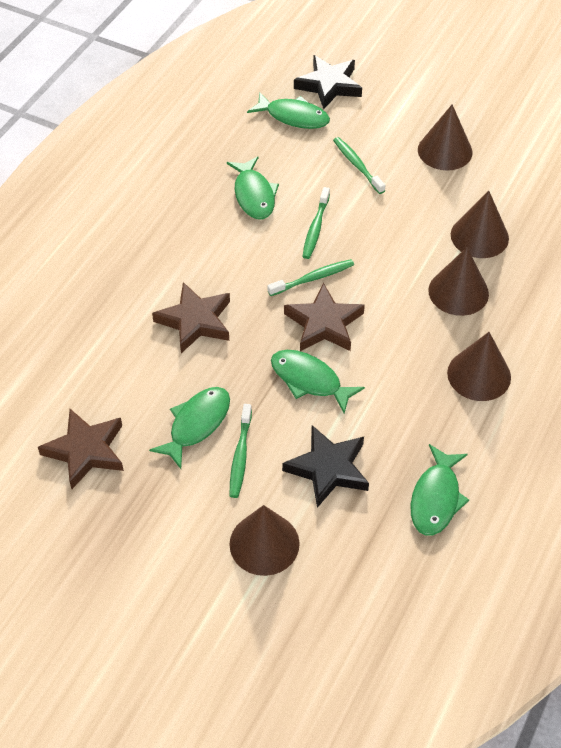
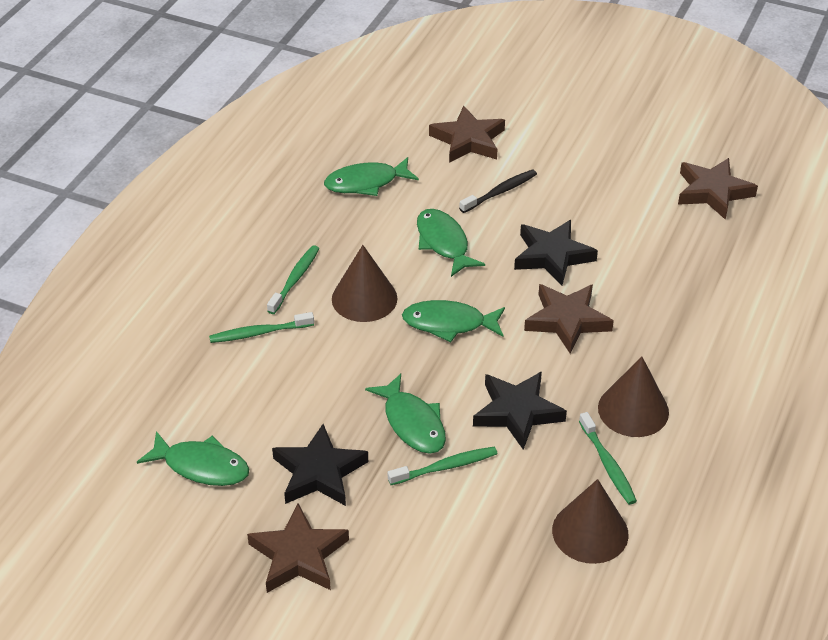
black star: 2 -> 3
black toothbrush: 0 -> 1
brown cone: 5 -> 3
brown star: 3 -> 4

